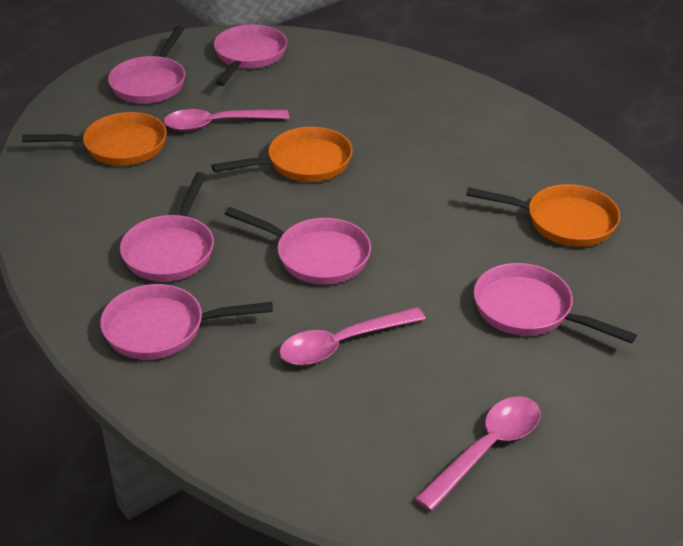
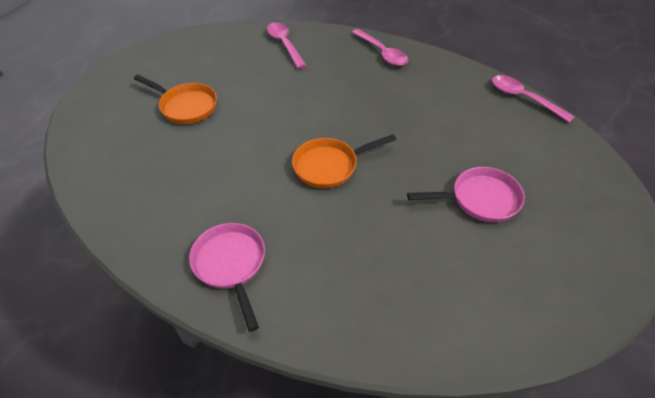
orange pan: 3 -> 2
pink pan: 6 -> 2

